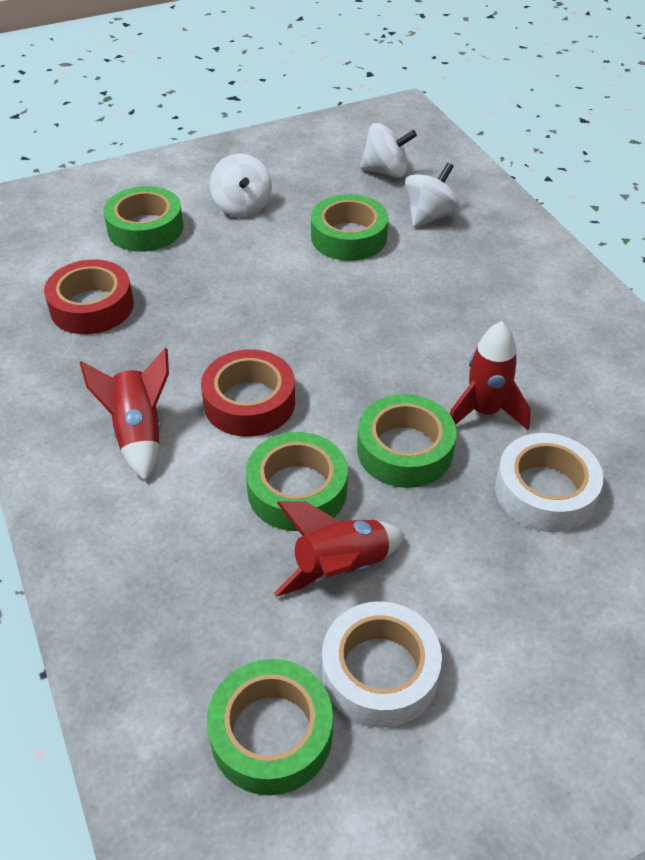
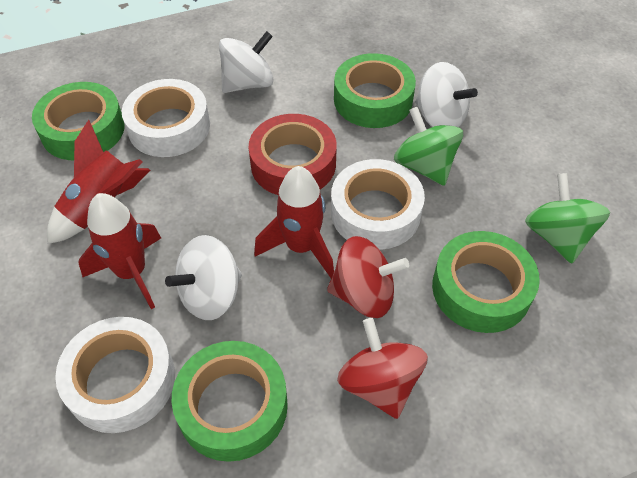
green spinning top: 0 -> 2
green tape: 5 -> 4
red spinning top: 0 -> 2
red tape: 2 -> 1
white tape: 2 -> 3

